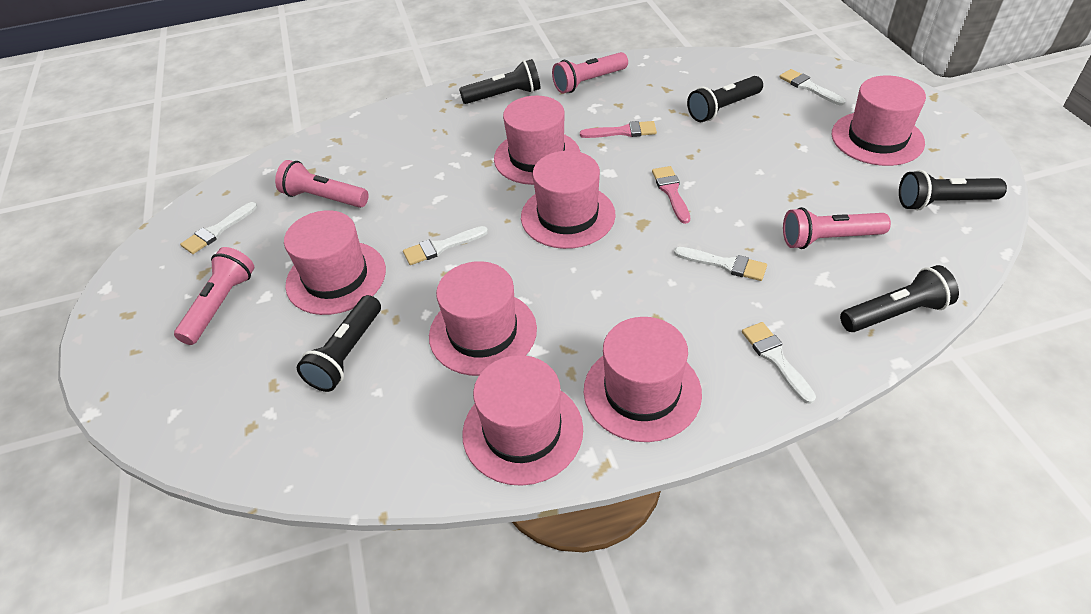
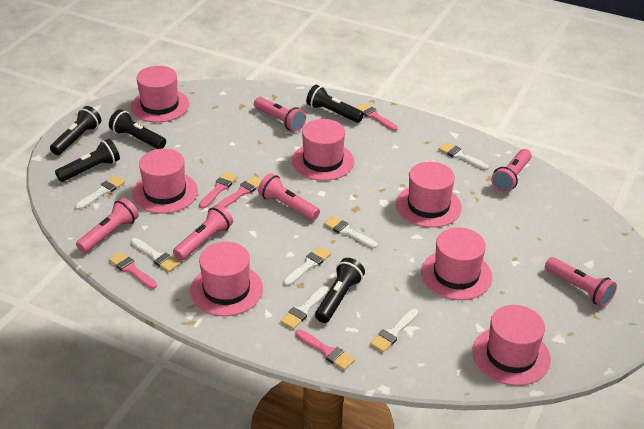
pink brush: 2 -> 5
pink flashlight: 4 -> 6
white brush: 5 -> 7

